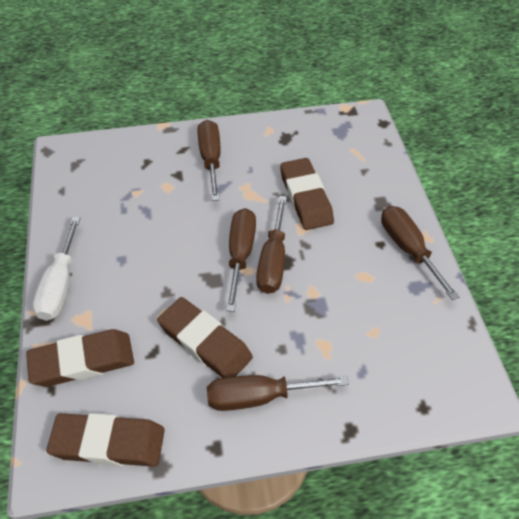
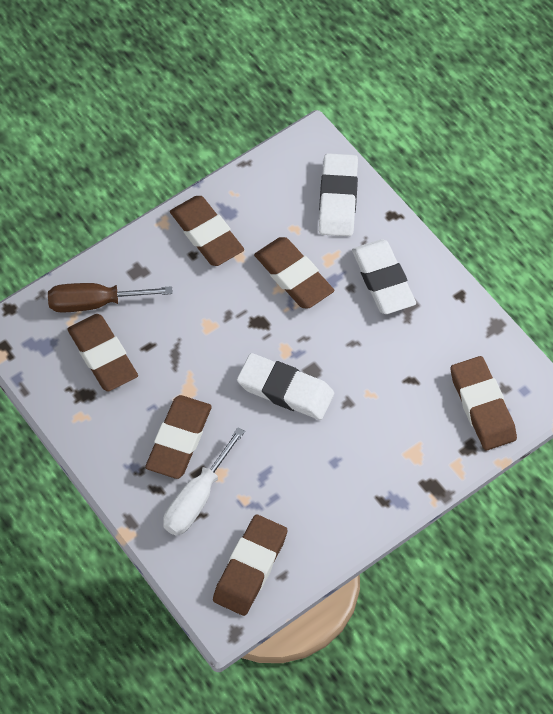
brown eraser: 4 -> 6
brown screwdriver: 5 -> 1
white eraser: 0 -> 3

